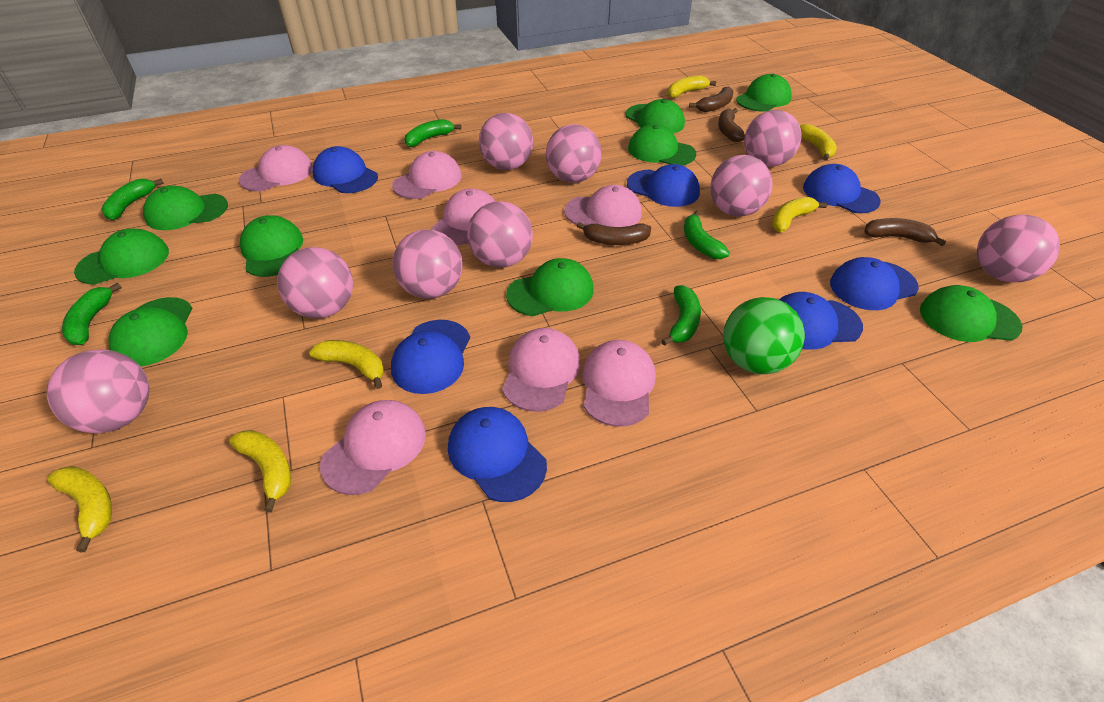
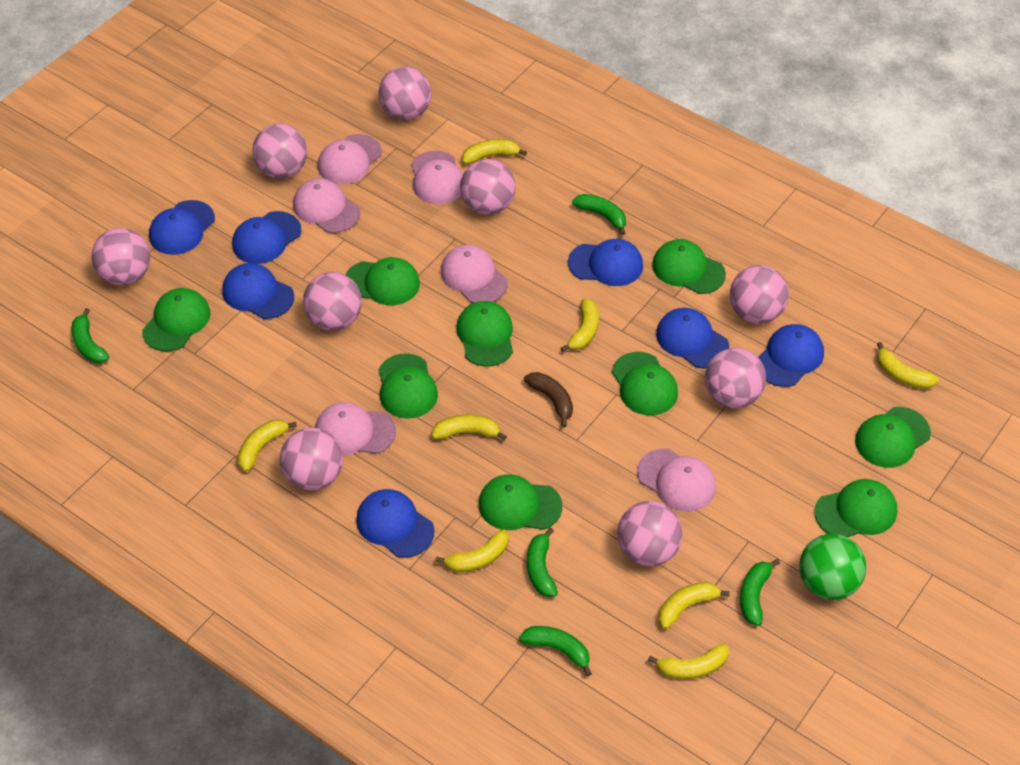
brown banana: 4 -> 1
pink cap: 7 -> 6
yellow banana: 6 -> 8

